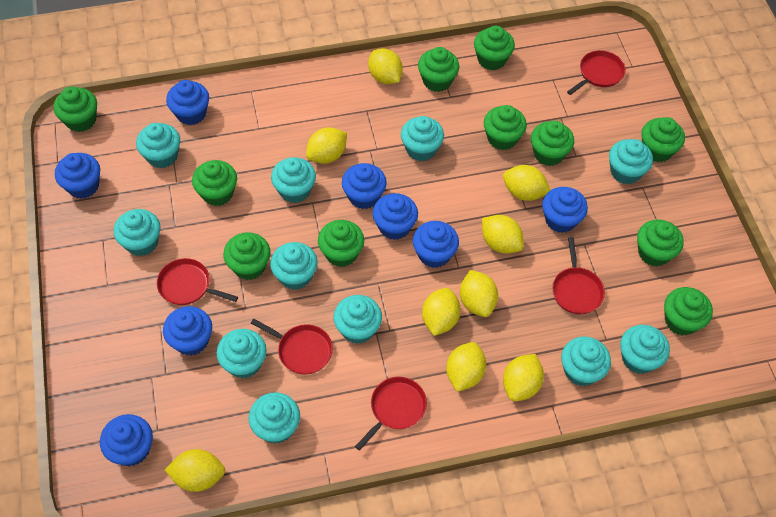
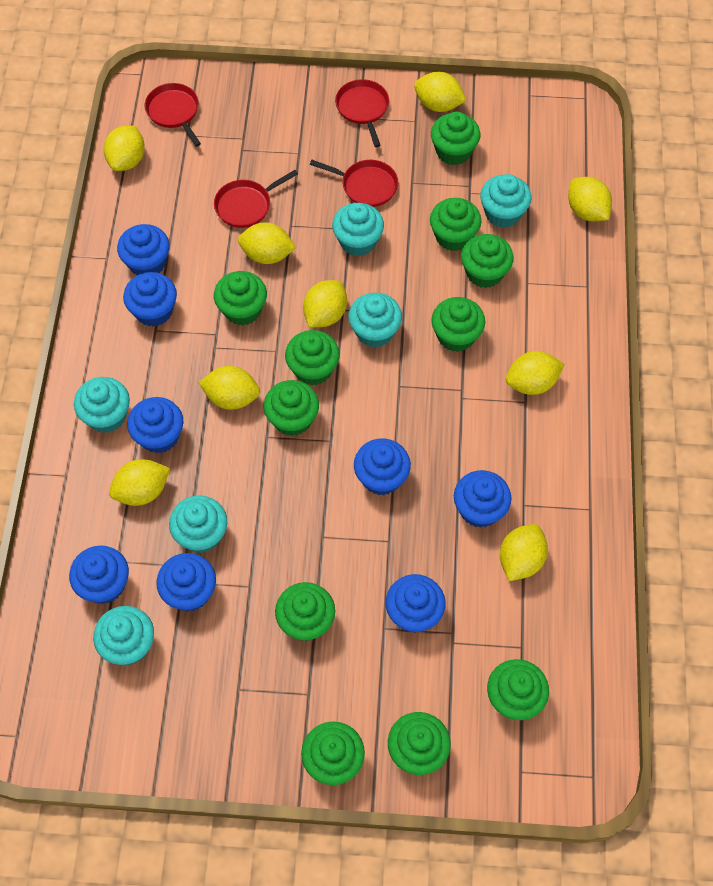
red pan: 5 -> 4
turquoise cupcake: 11 -> 6

